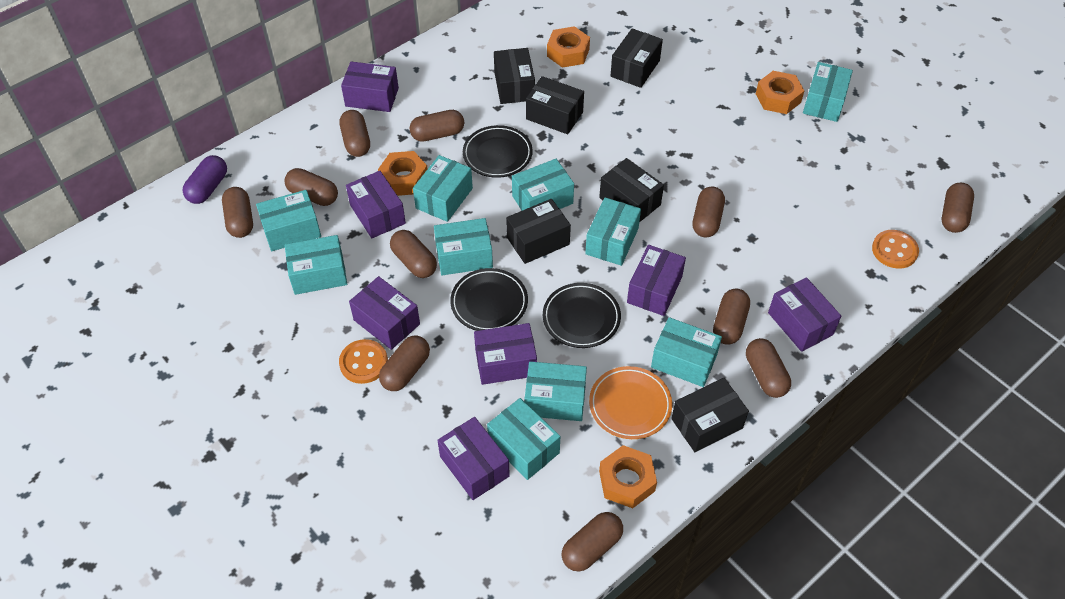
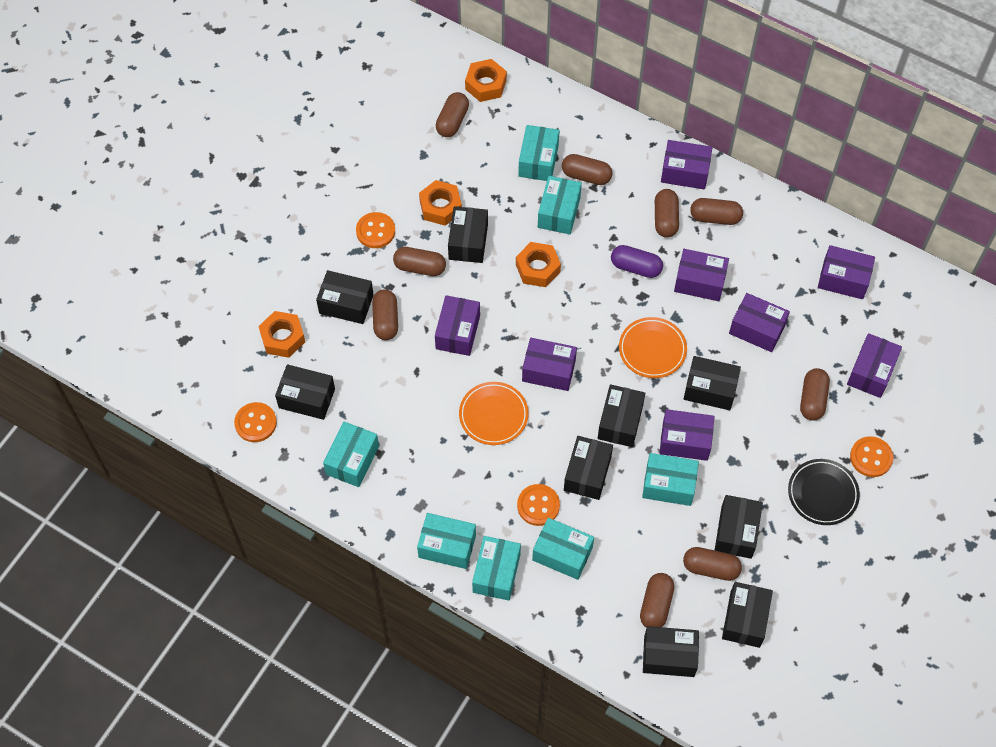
black box: 6 -> 9
black plate: 3 -> 1
brown capsule: 11 -> 9
orange button: 2 -> 4
orange plate: 1 -> 2
purple box: 7 -> 8
turquoise box: 10 -> 7

